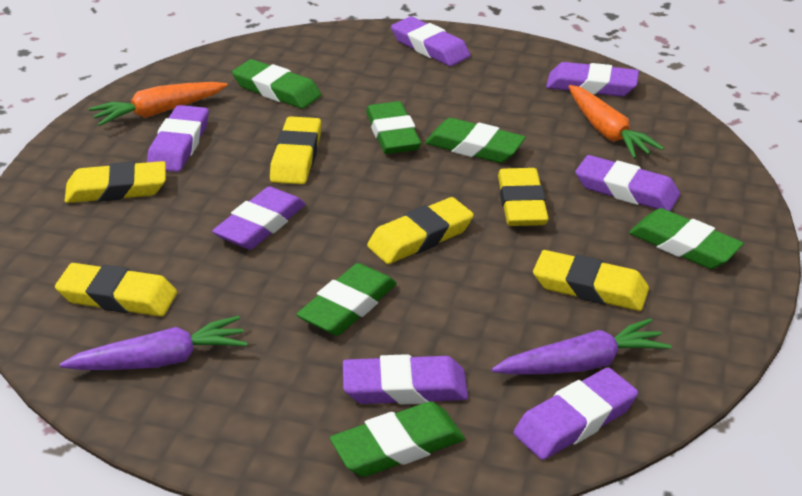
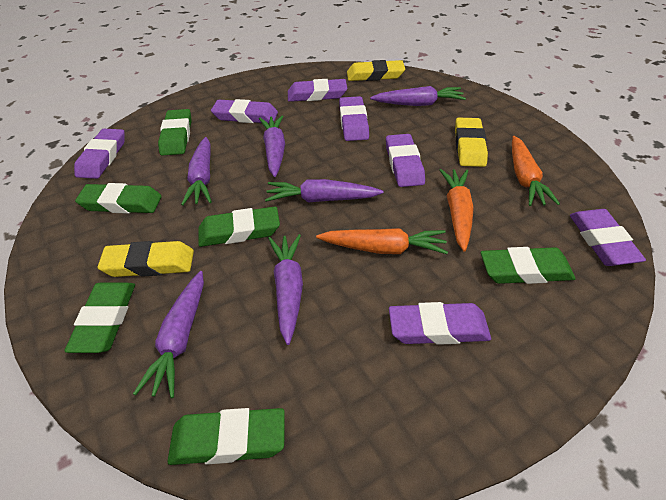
orange carrot: 2 -> 3
purple carrot: 2 -> 6
yellow eraser: 6 -> 3

